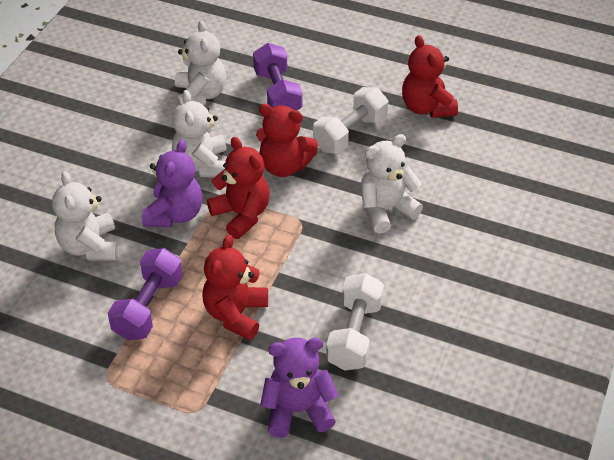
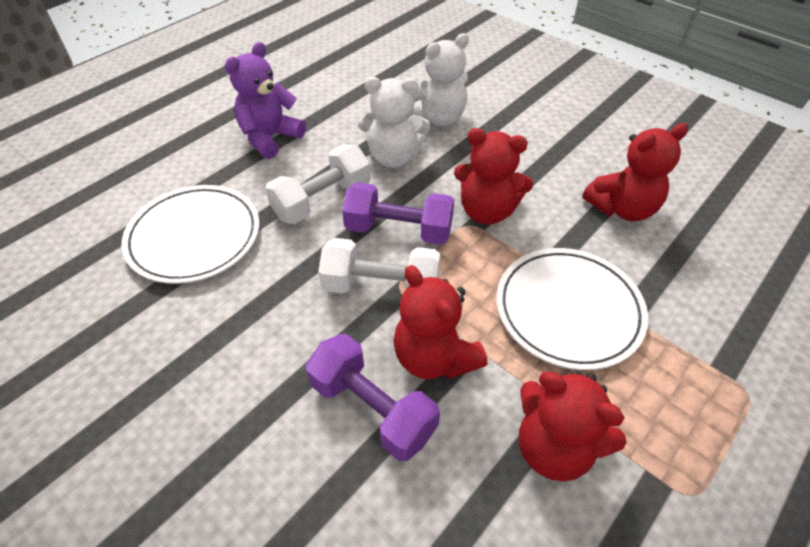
purple teddy bear: 2 -> 1
white plate: 0 -> 2
white teddy bear: 4 -> 2

